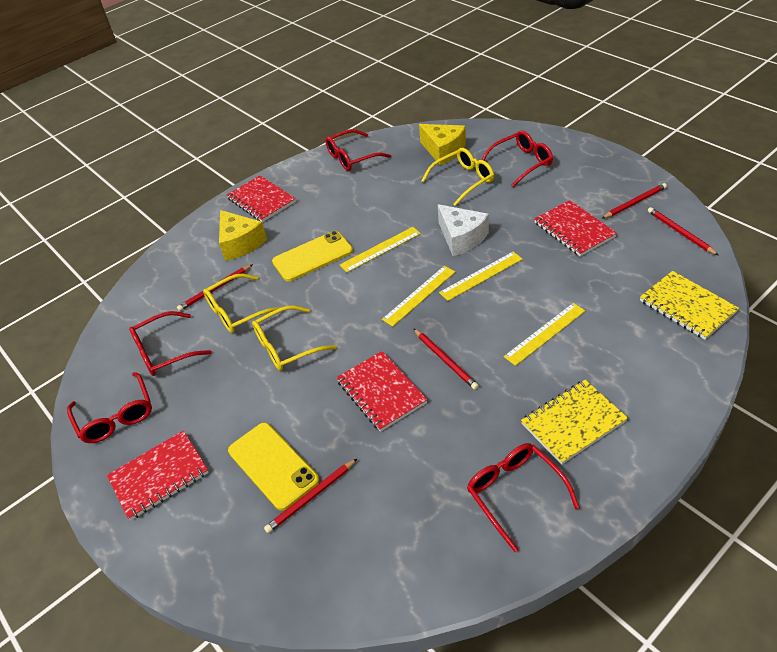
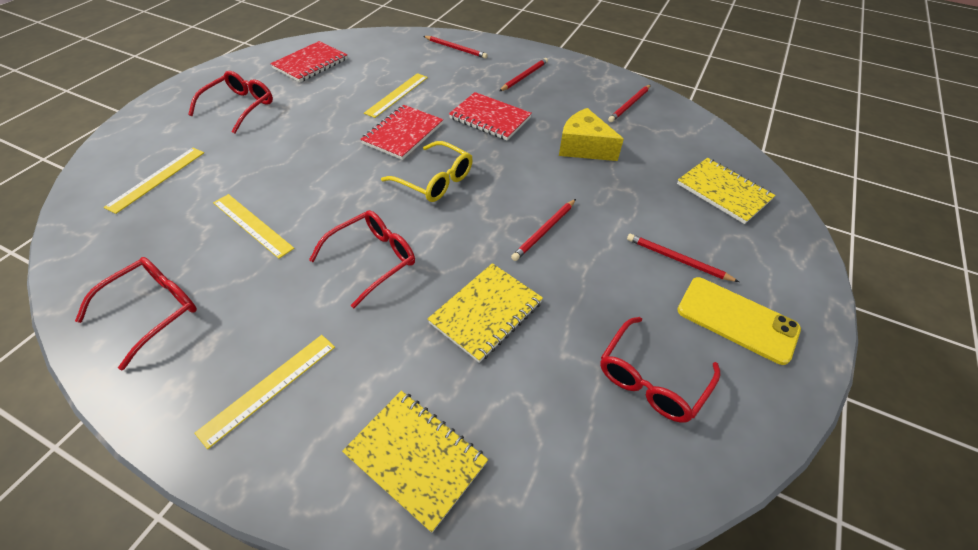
red glasses: 5 -> 4
red notebook: 4 -> 3
white cheese: 1 -> 0
yellow cheese: 2 -> 1
yellow glasses: 3 -> 1
yellow notebook: 2 -> 3
yellow phone: 2 -> 1

